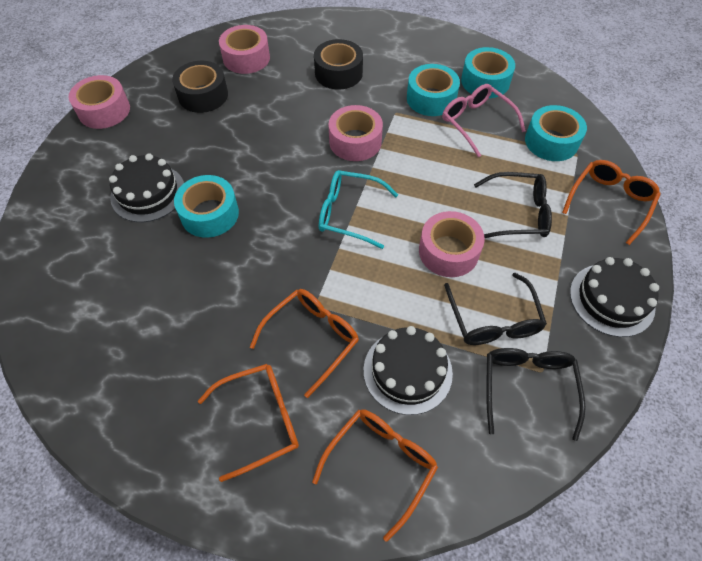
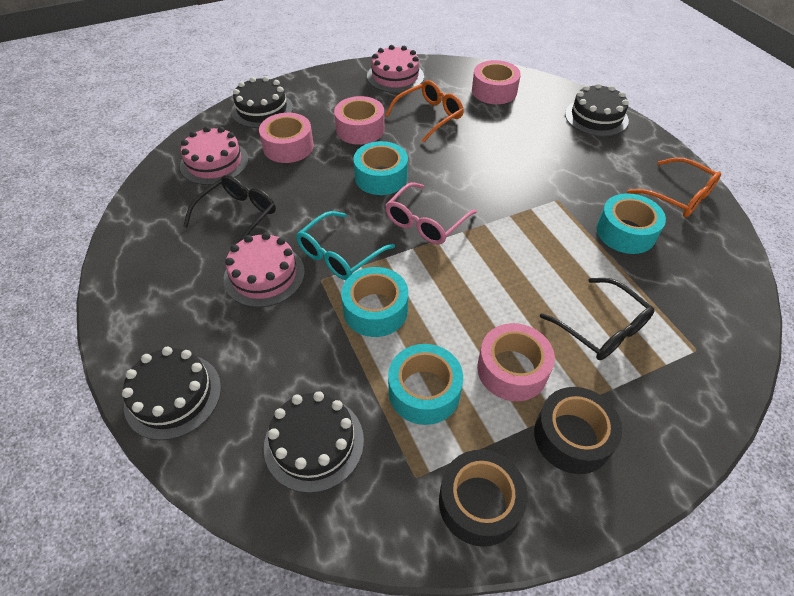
black cake: 3 -> 4
black glasses: 3 -> 2
orange glasses: 4 -> 2
pink cake: 0 -> 3

